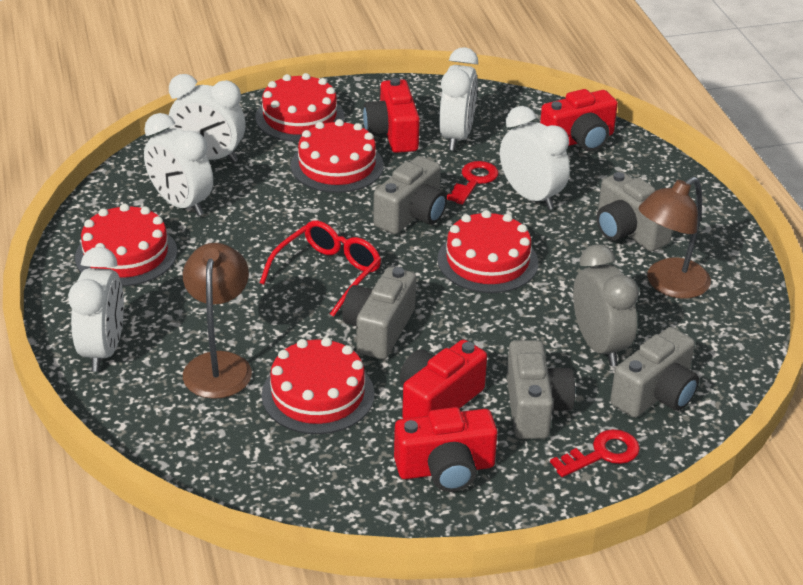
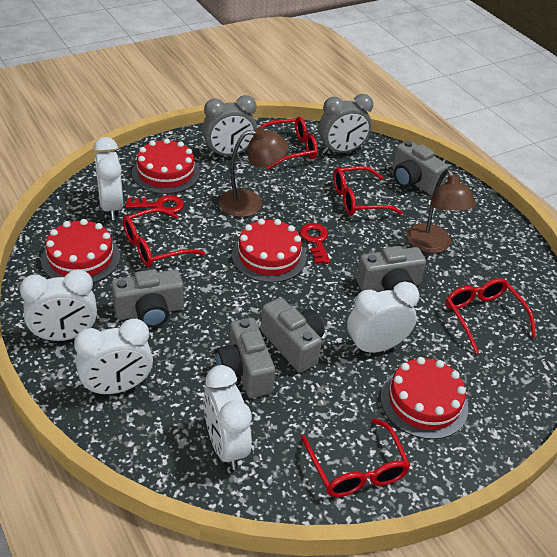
grey clock: 1 -> 2
red cake: 5 -> 4
red camera: 4 -> 0
red glasses: 1 -> 5

